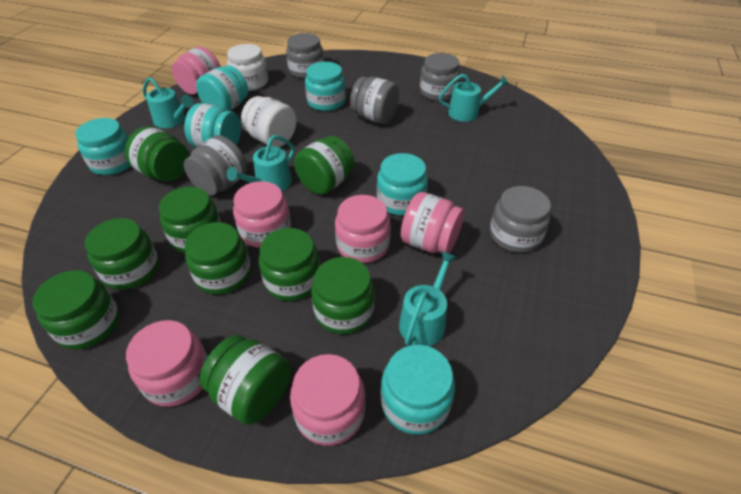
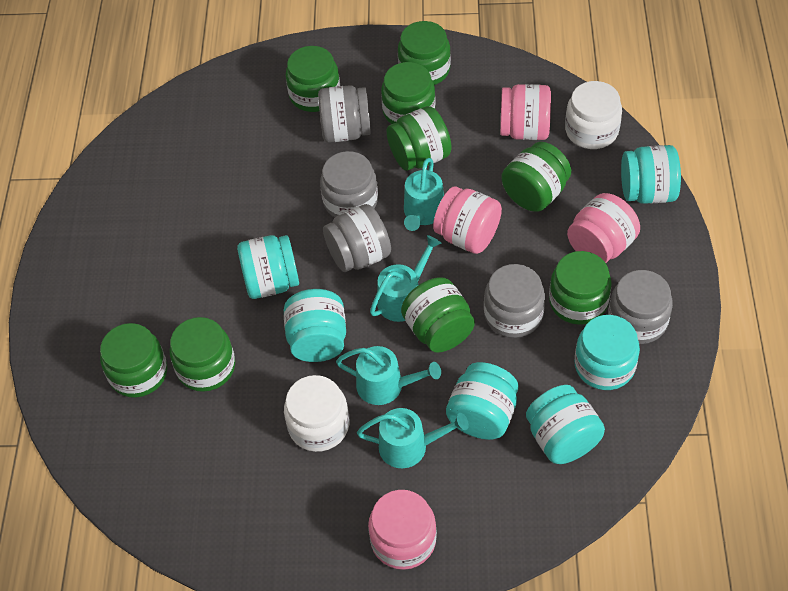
pink jar: 6 -> 4

